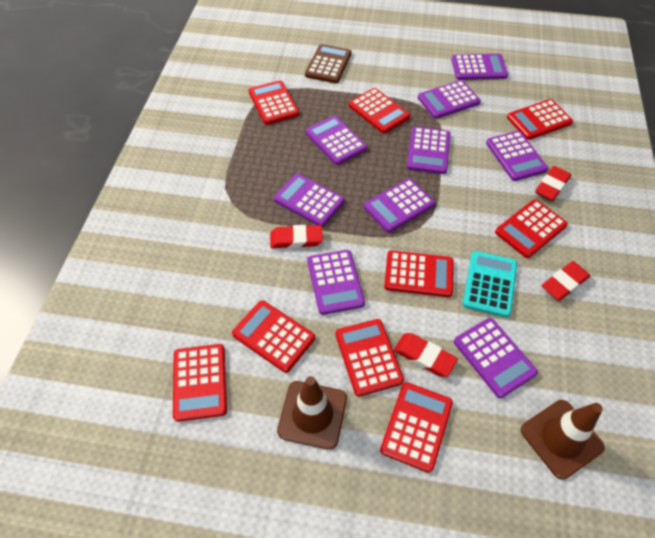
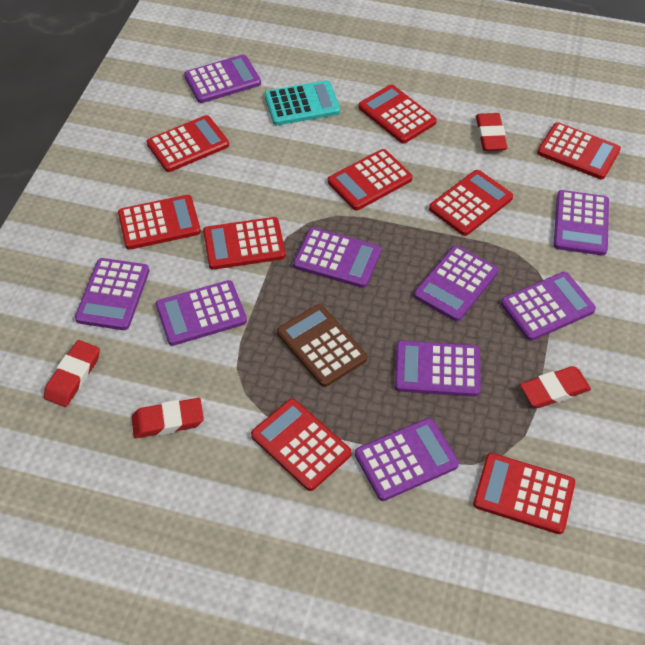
brown traffic cone: 2 -> 0

